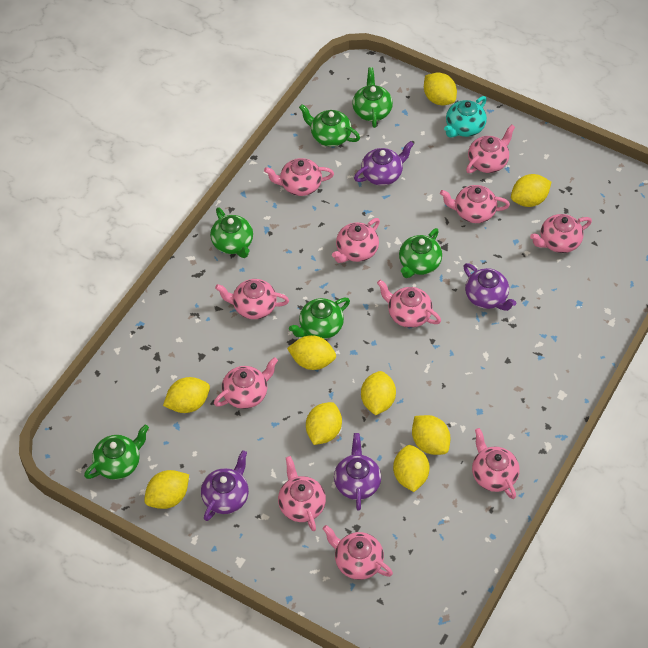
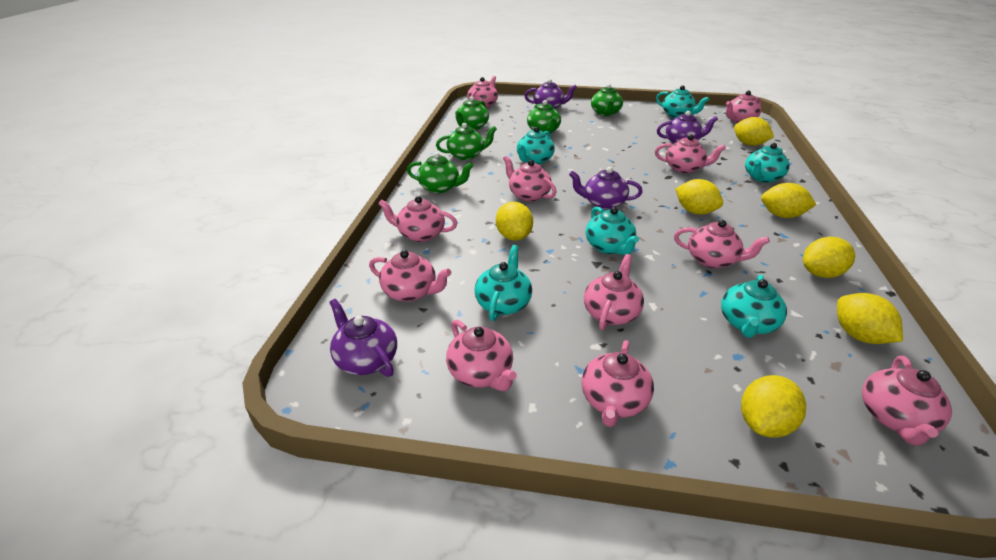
green teapot: 6 -> 5
turquoise teapot: 1 -> 6
yellow lemon: 9 -> 7

